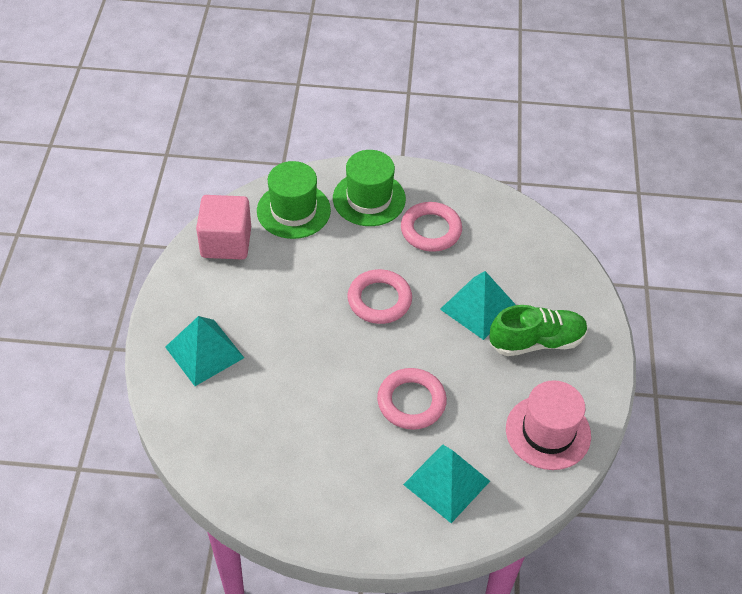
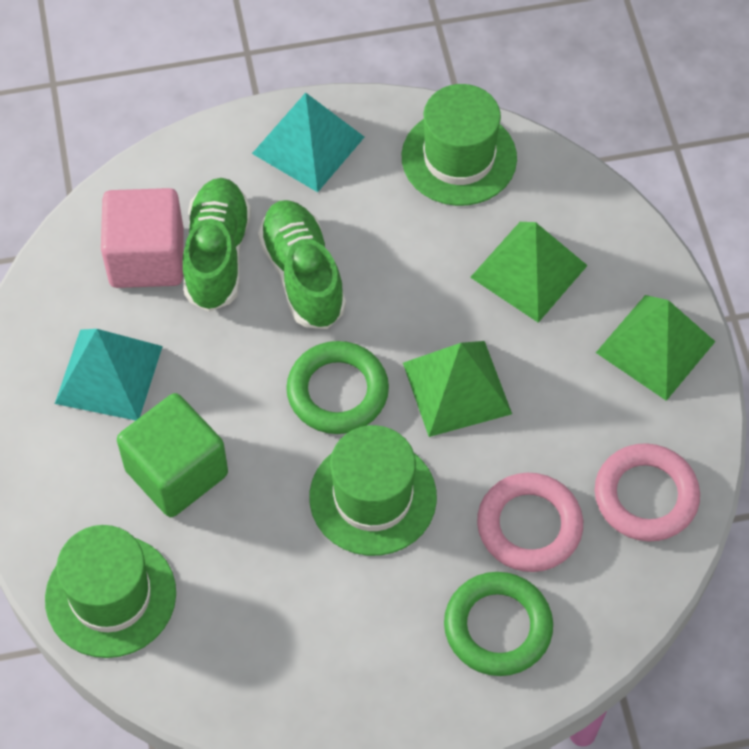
green cube: 0 -> 1
green hat: 2 -> 3
green pyramid: 0 -> 3
green ring: 0 -> 2
green shoe: 1 -> 2
pink hat: 1 -> 0
pink ring: 3 -> 2
turquoise pyramid: 3 -> 2

